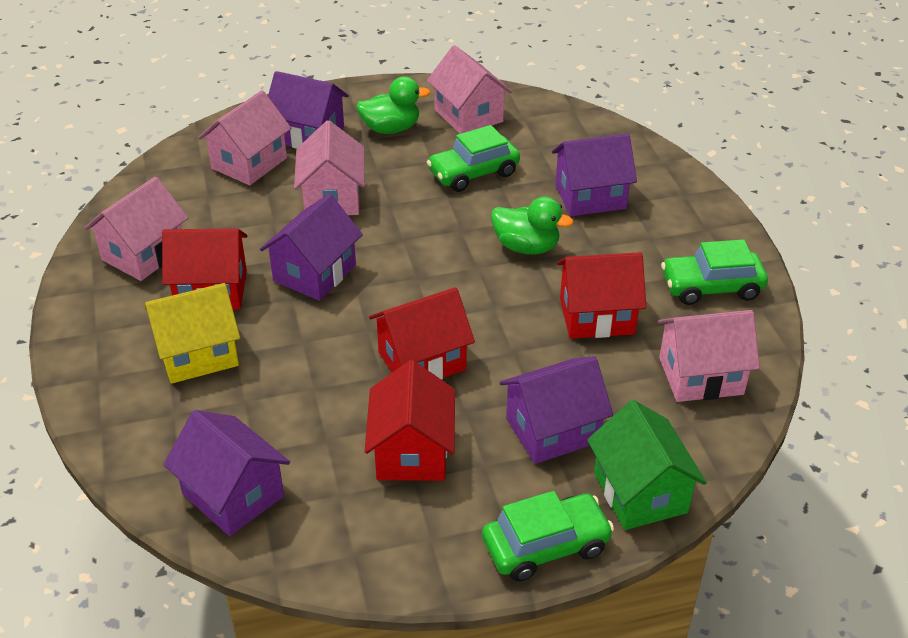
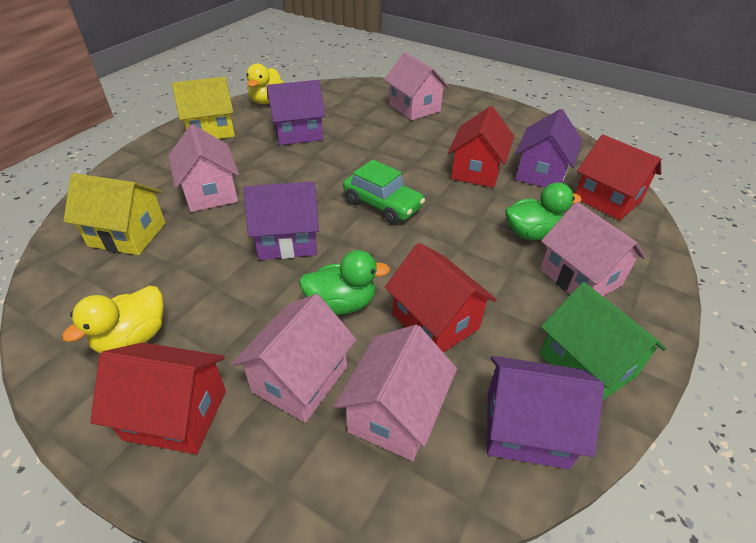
green car: 3 -> 1
purple house: 5 -> 4
yellow duck: 0 -> 2
yellow house: 1 -> 2

